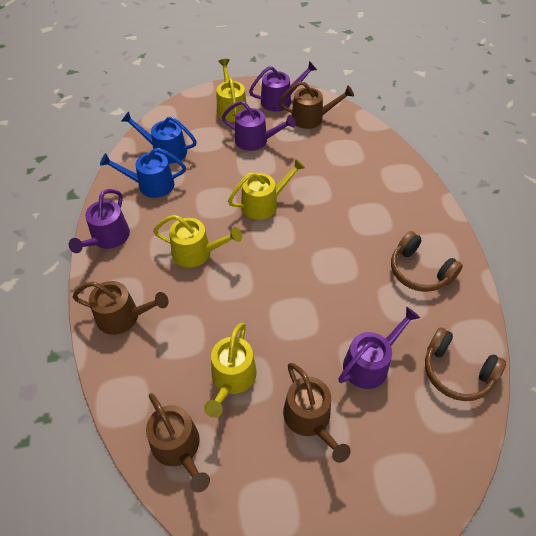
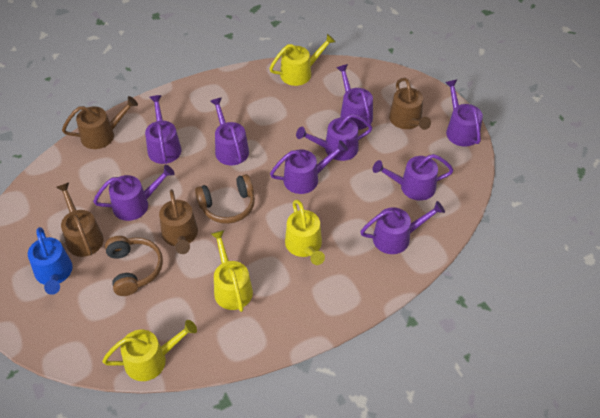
blue watering can: 2 -> 1
purple watering can: 4 -> 9

